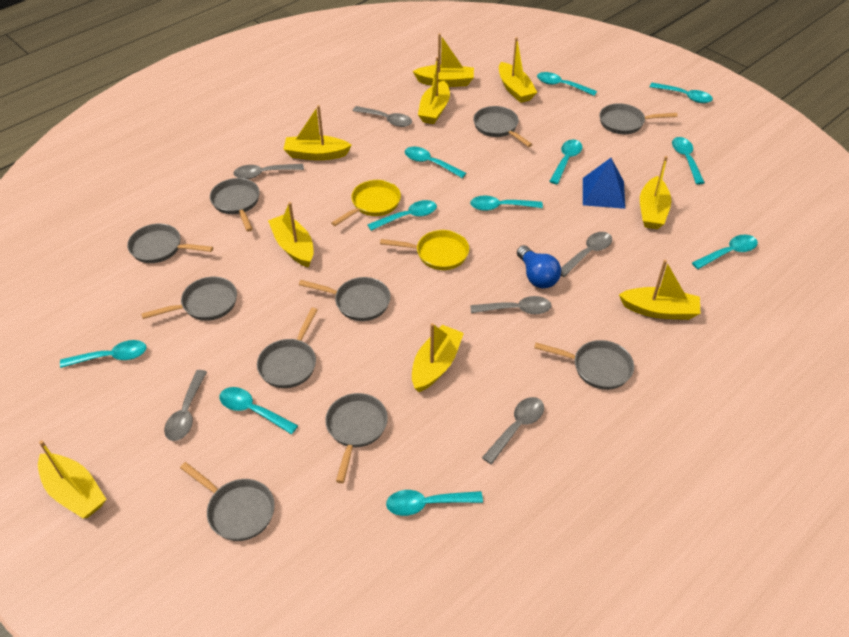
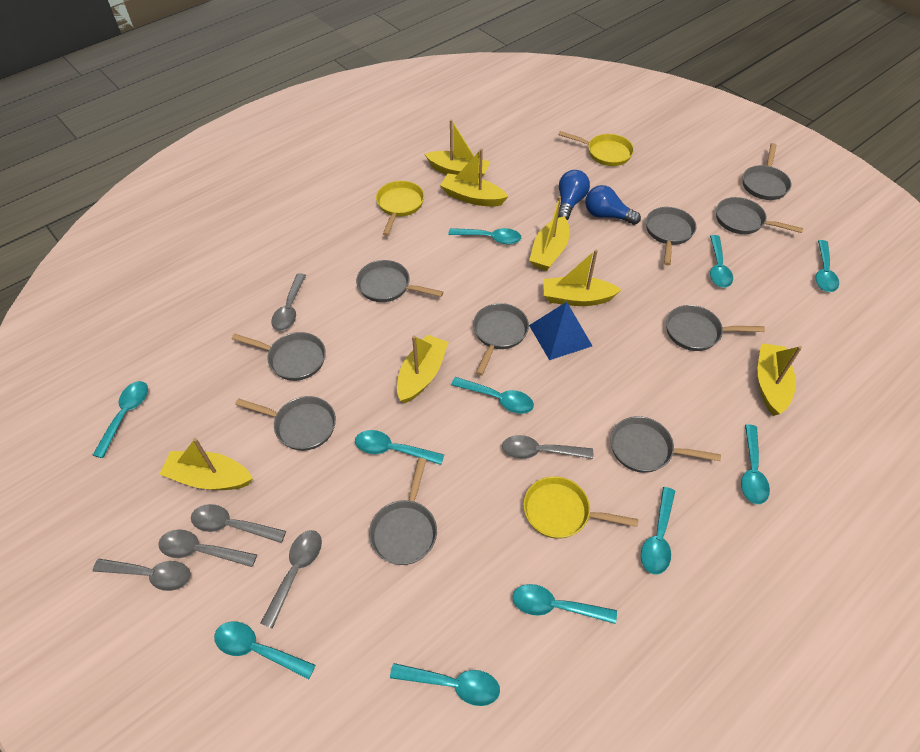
blue light bulb: 1 -> 2
yellow boat: 9 -> 7
yellow pan: 2 -> 3

